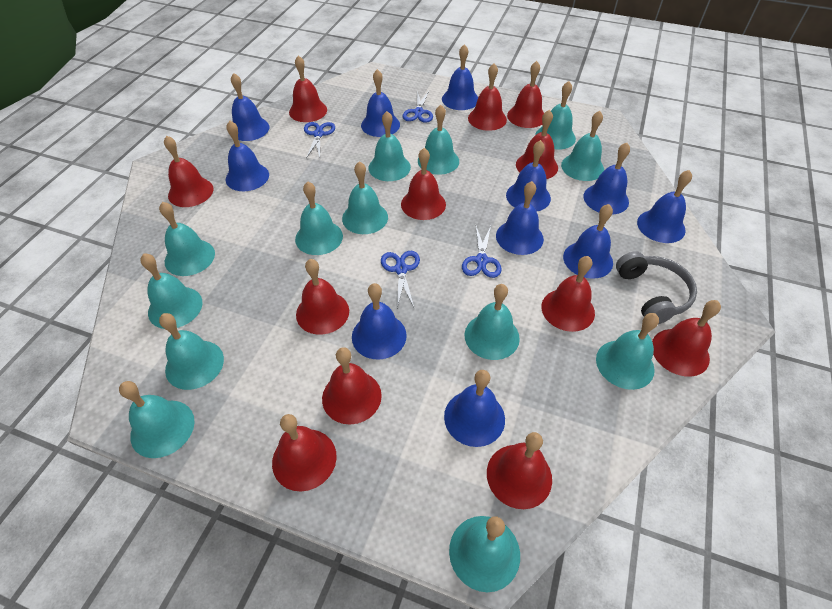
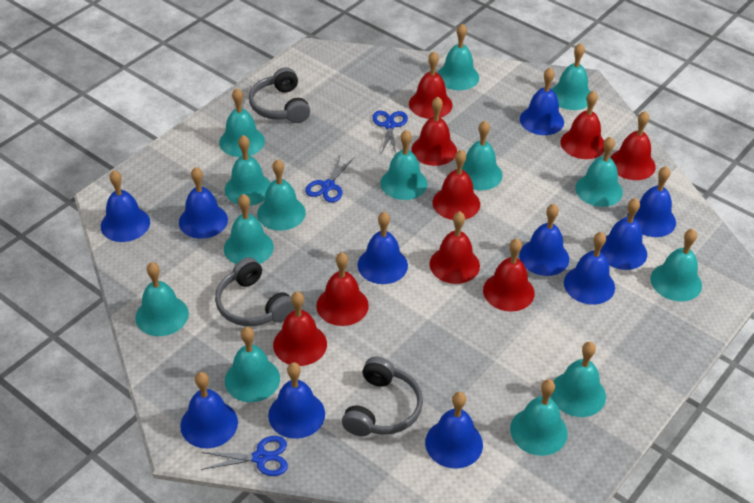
blue scissors: 4 -> 3
grey headphones: 1 -> 3
red bell: 12 -> 9
turquoise bell: 13 -> 14

